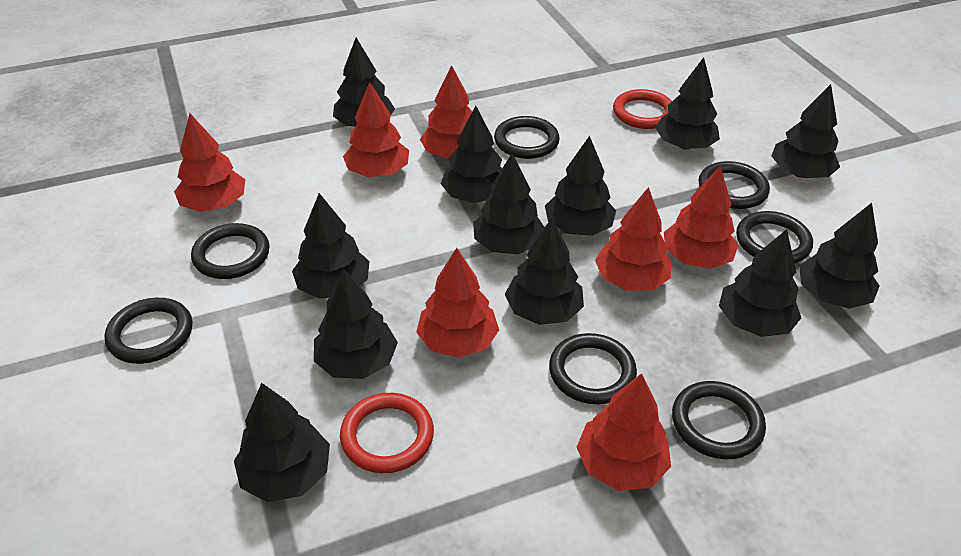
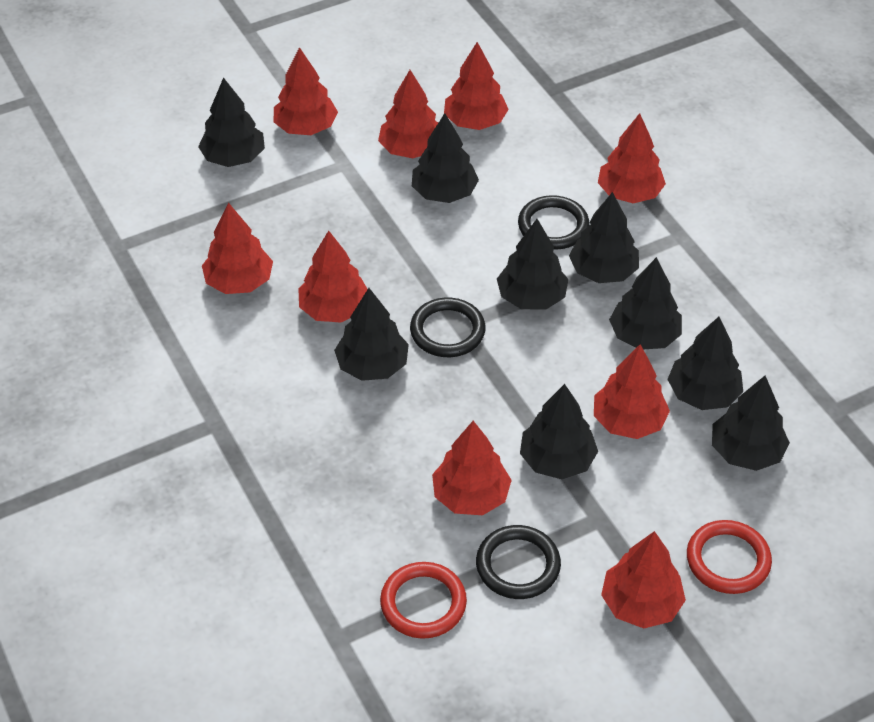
black ring: 7 -> 3
black tree: 12 -> 9
red tree: 7 -> 9

